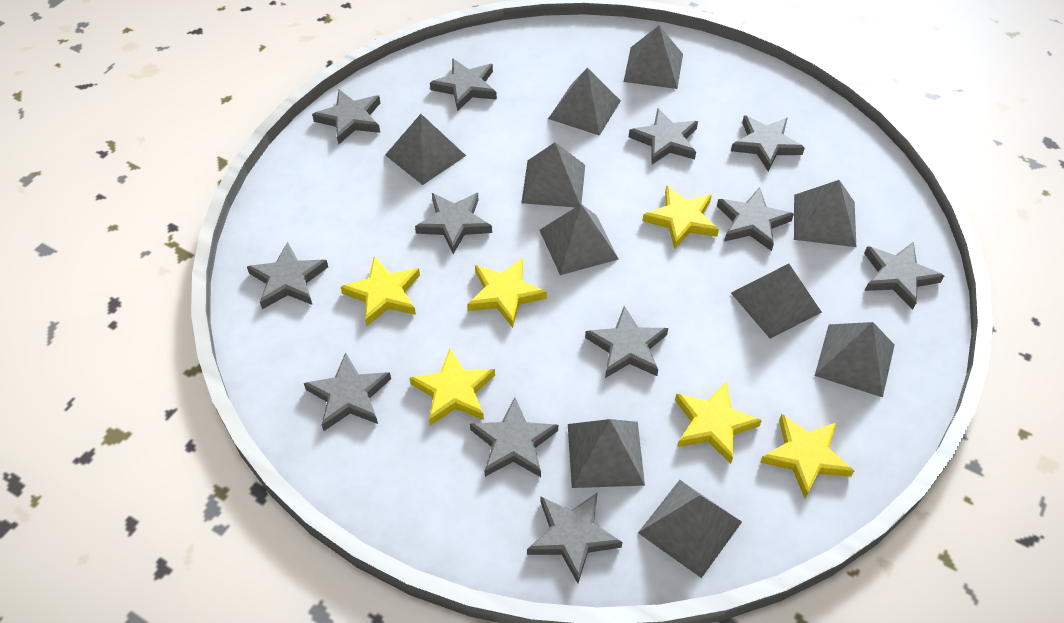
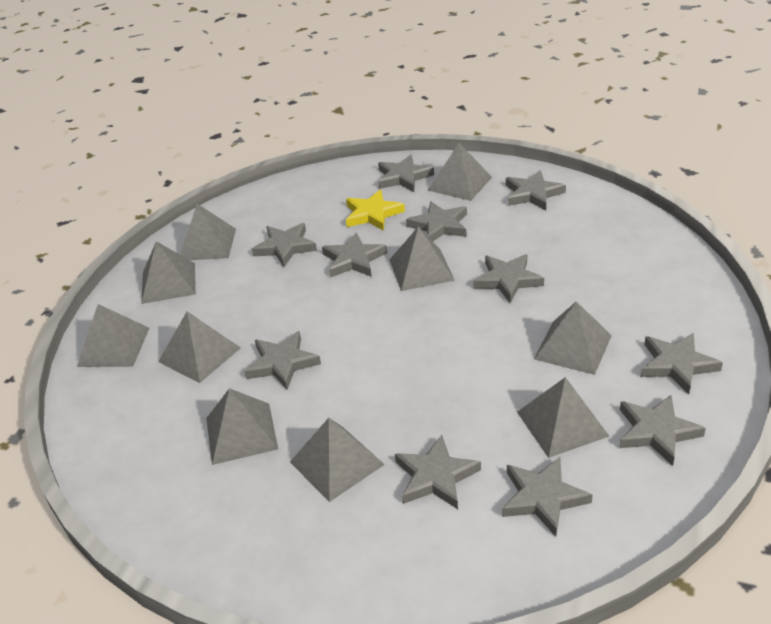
grey star: 12 -> 11
yellow star: 6 -> 1

